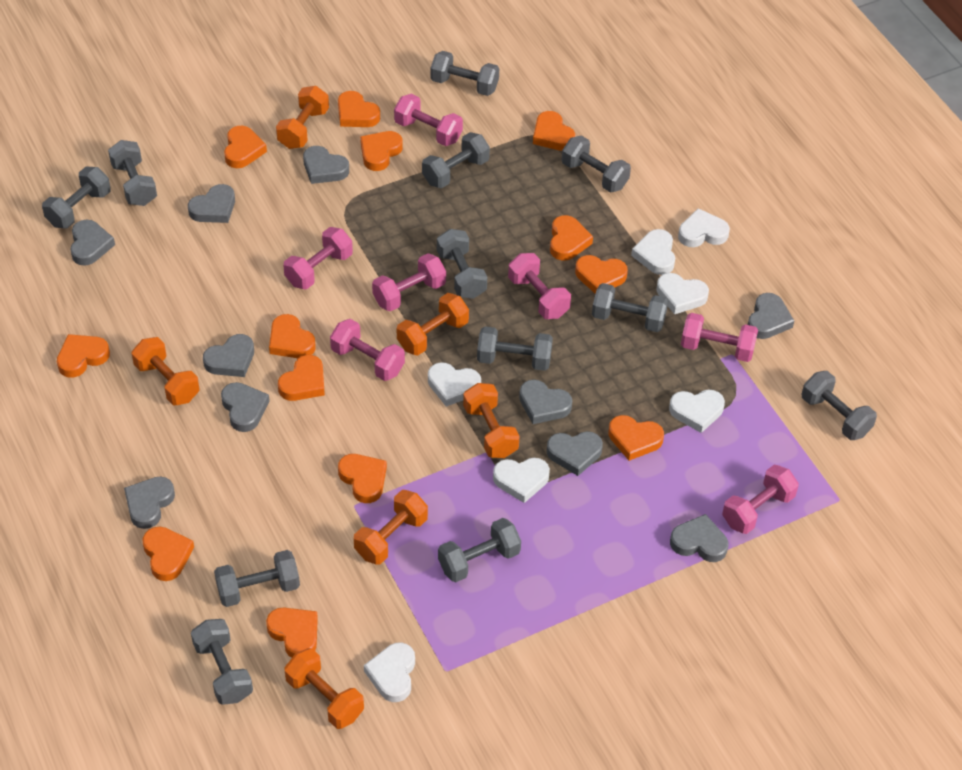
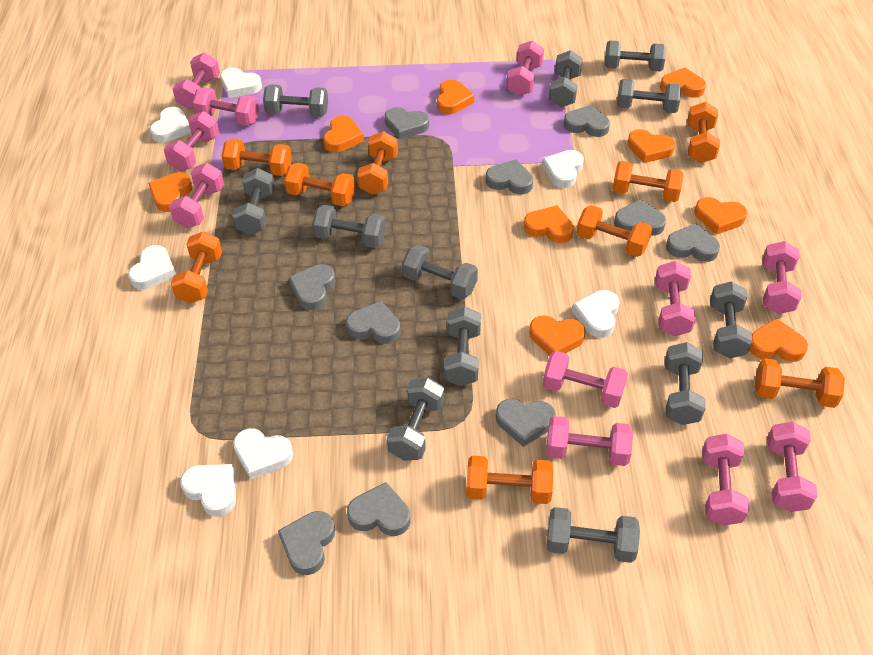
orange dumbbell: 6 -> 9
orange heart: 13 -> 9
pink dumbbell: 7 -> 11

